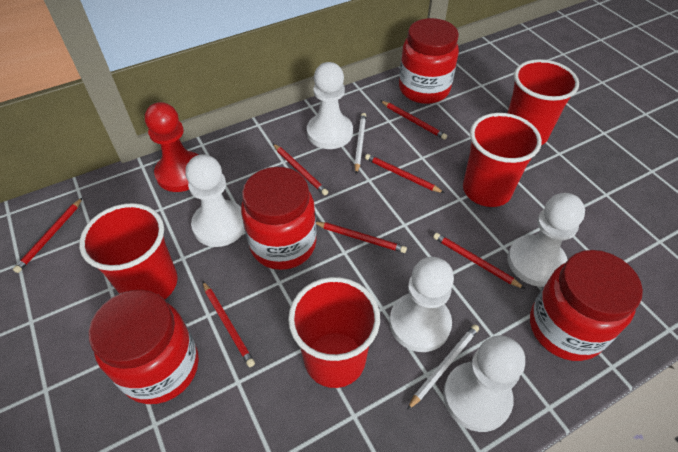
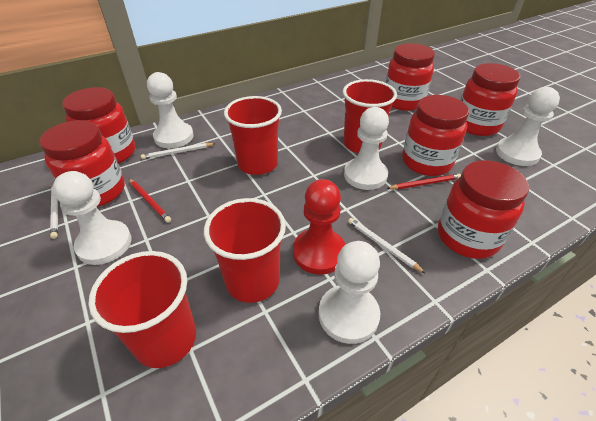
red jar: 4 -> 6
red pencil: 7 -> 2
white pencil: 2 -> 3

